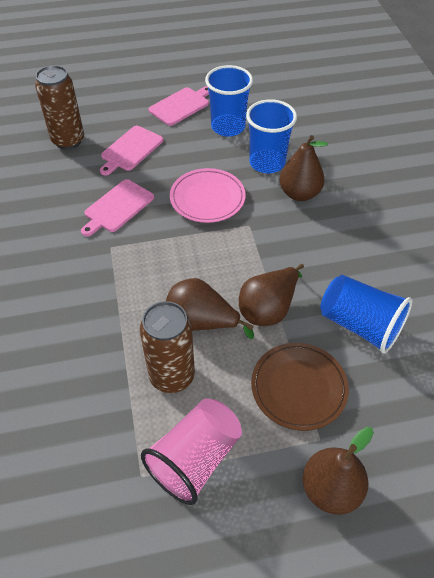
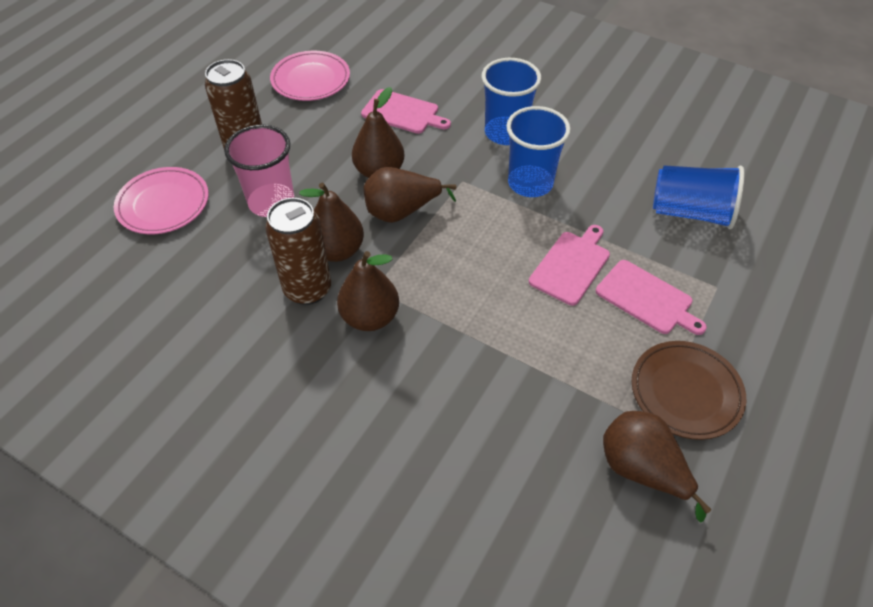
brown pear: 4 -> 5
pink plate: 1 -> 2

